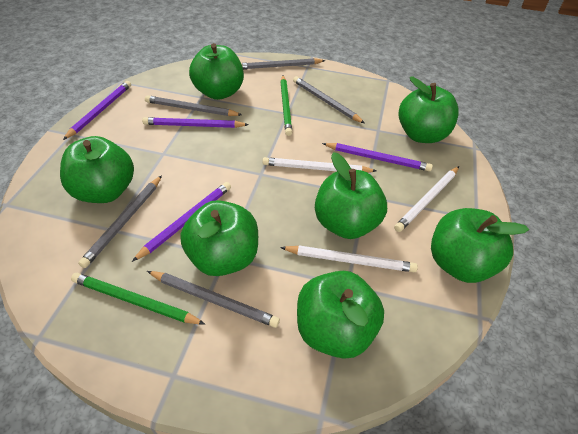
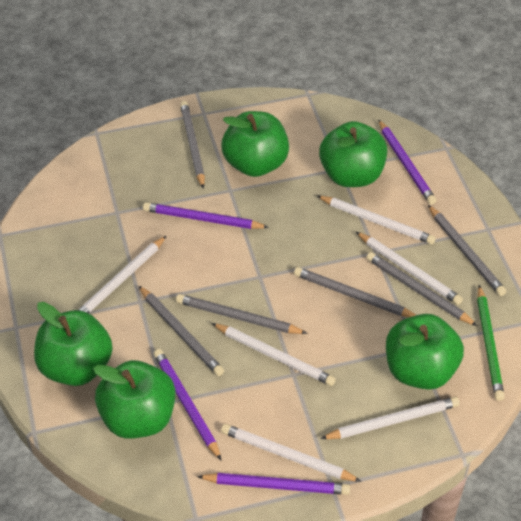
green apple: 7 -> 5
green pencil: 2 -> 1
grey pencil: 5 -> 6
white pencil: 3 -> 6

